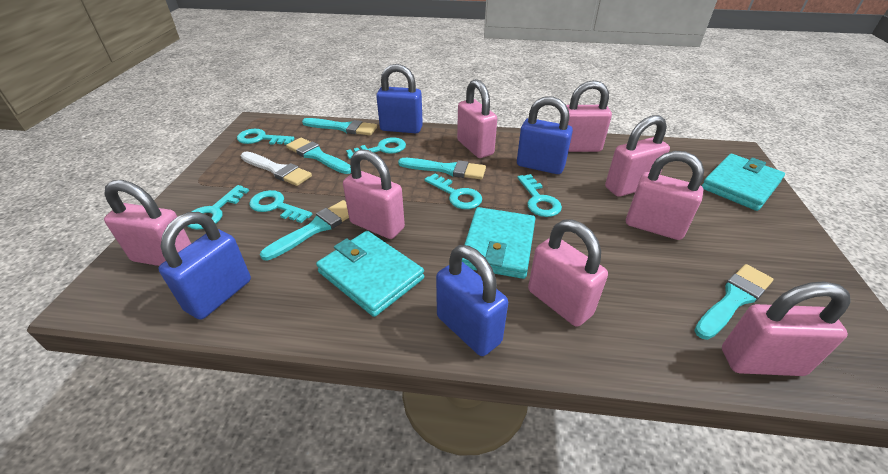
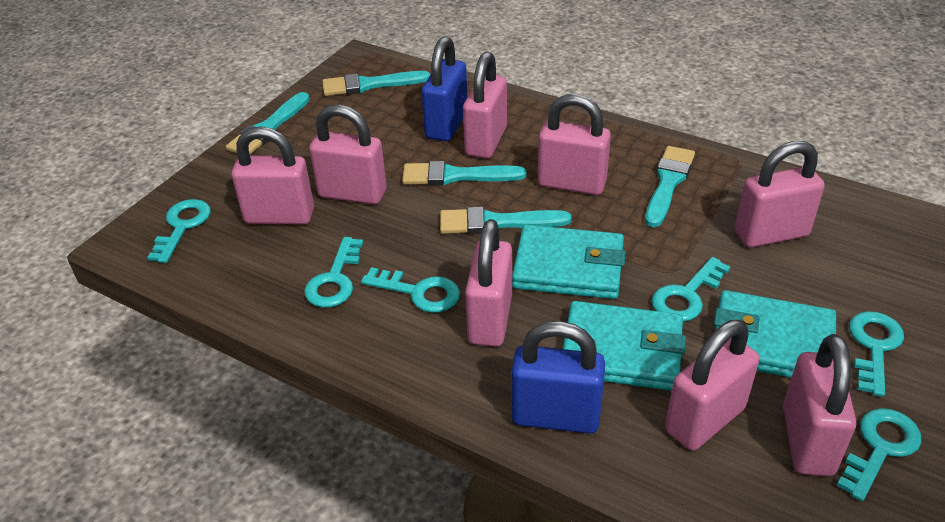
blue padlock: 4 -> 2
white brush: 1 -> 0

